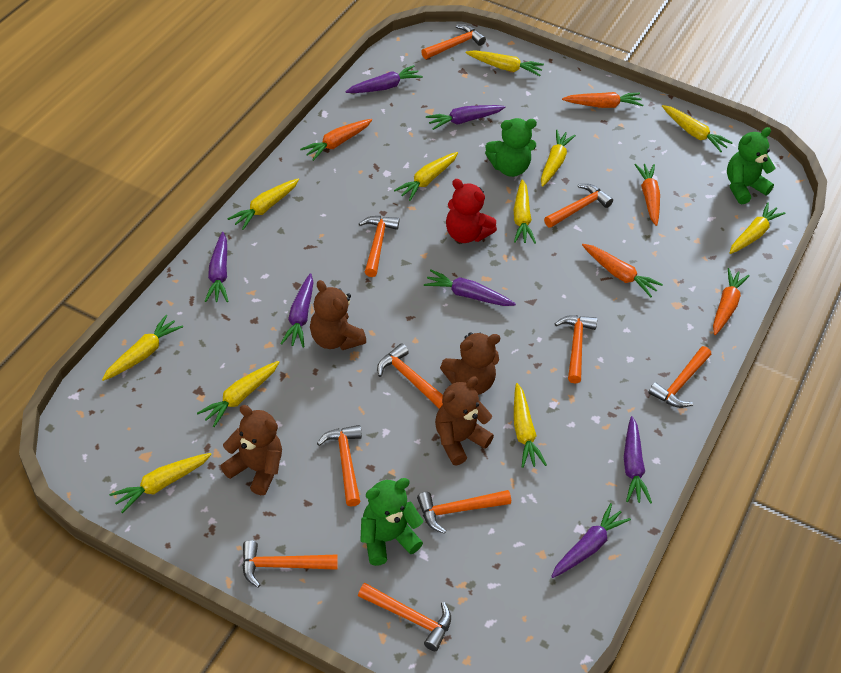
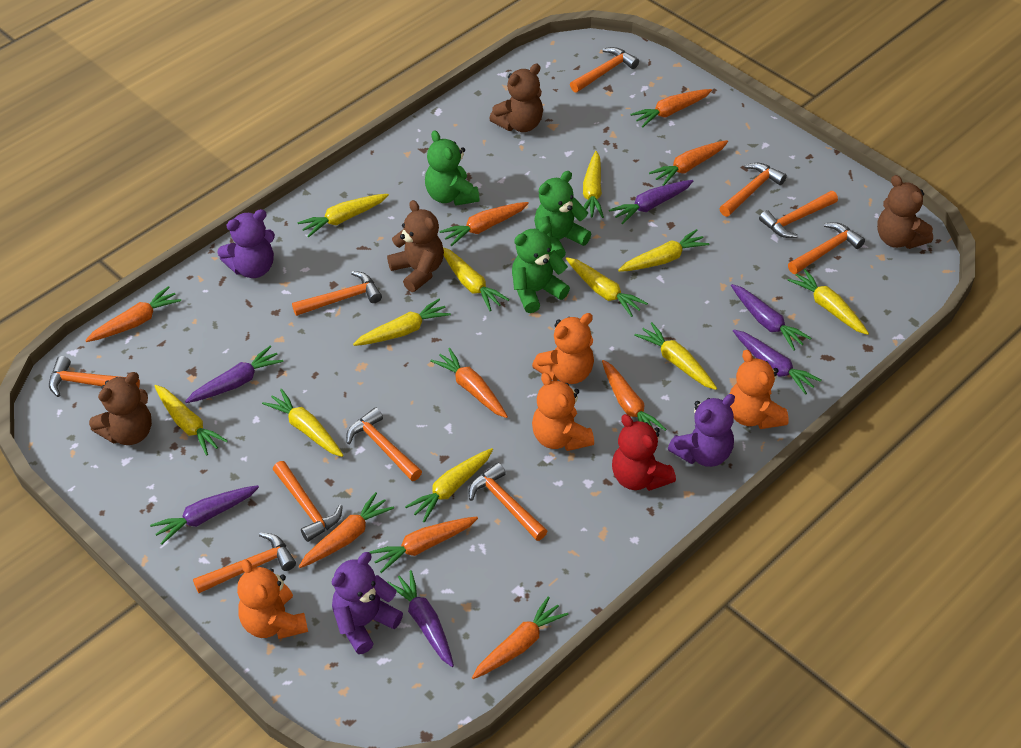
orange carrot: 5 -> 9
orange teddy bear: 0 -> 4
purple carrot: 7 -> 6
purple teddy bear: 0 -> 3

